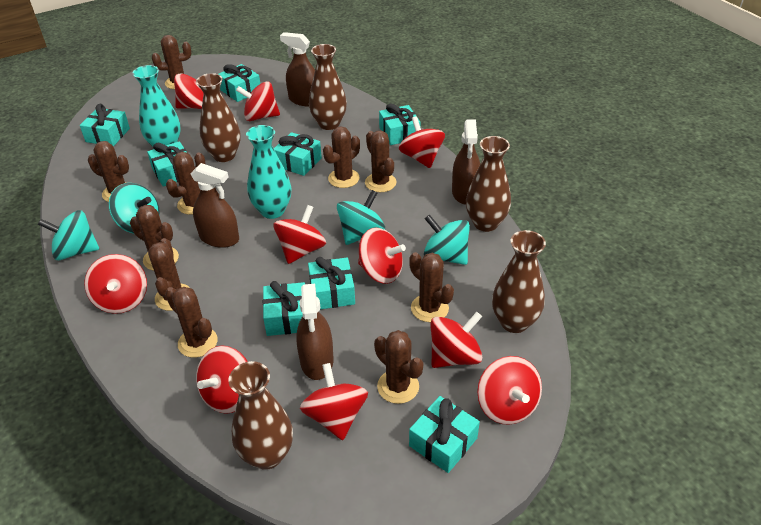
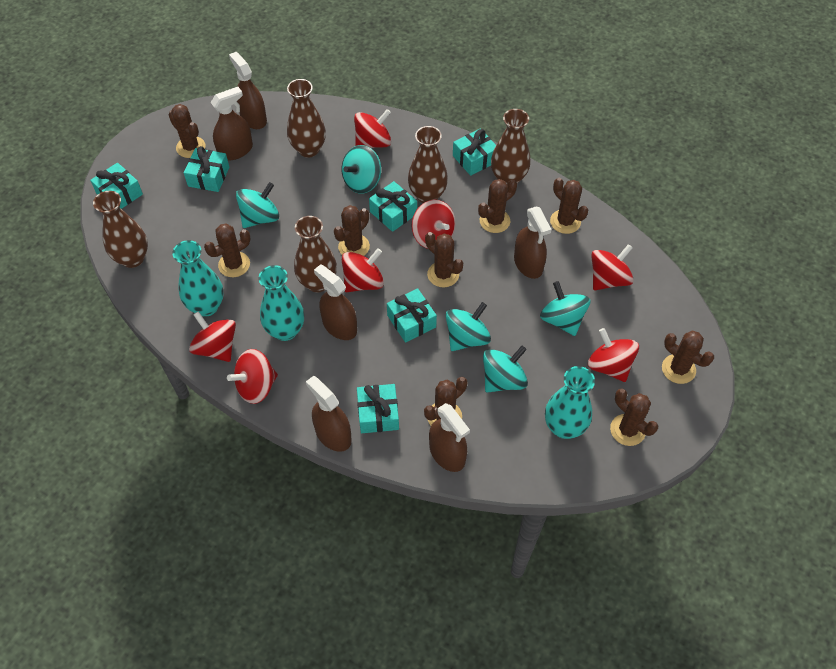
brown cactus: 10 -> 9
brown spray bottle: 4 -> 6
red spinning top: 10 -> 7
turquoise gift: 8 -> 6
turquoise spinning top: 4 -> 5
turquoise vase: 2 -> 3

